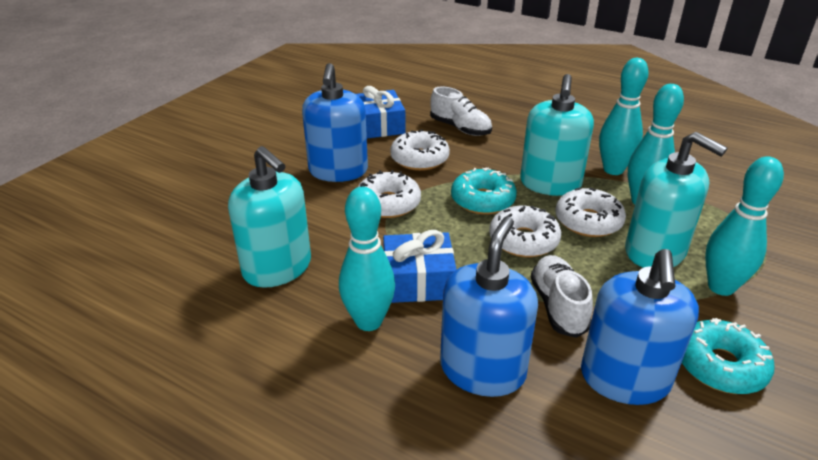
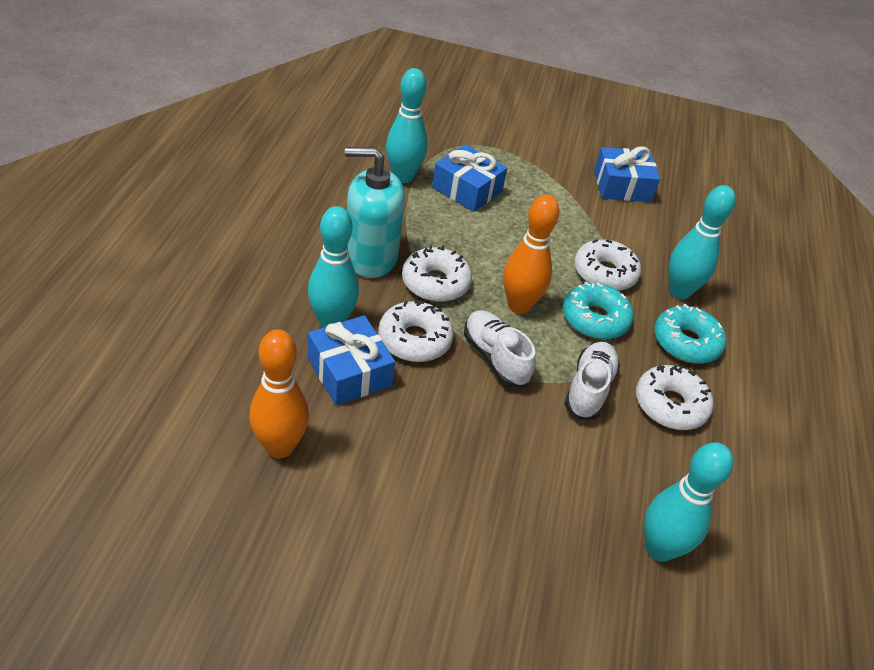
blue gift: 2 -> 3
blue soap dispenser: 3 -> 0
orange bowling pin: 0 -> 2
turquoise soap dispenser: 3 -> 1

